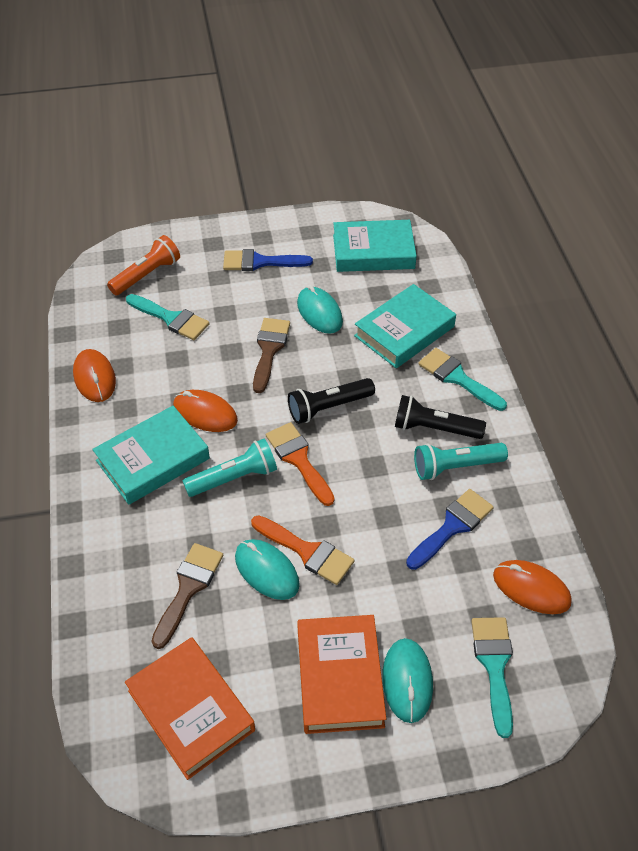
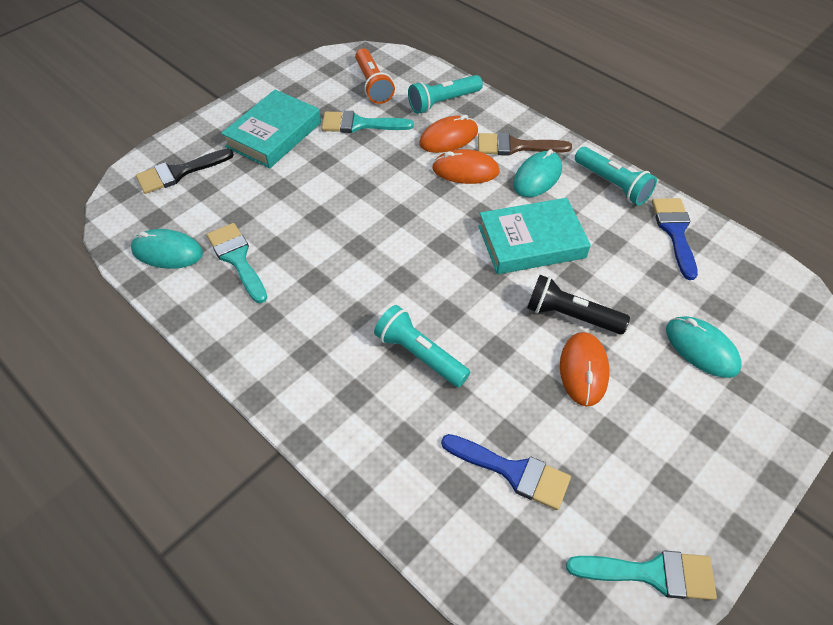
black brush: 0 -> 1
black flashlight: 2 -> 1
brown brush: 2 -> 1
orange book: 2 -> 0
orange brush: 2 -> 0
turquoise book: 3 -> 2
turquoise flashlight: 2 -> 3

